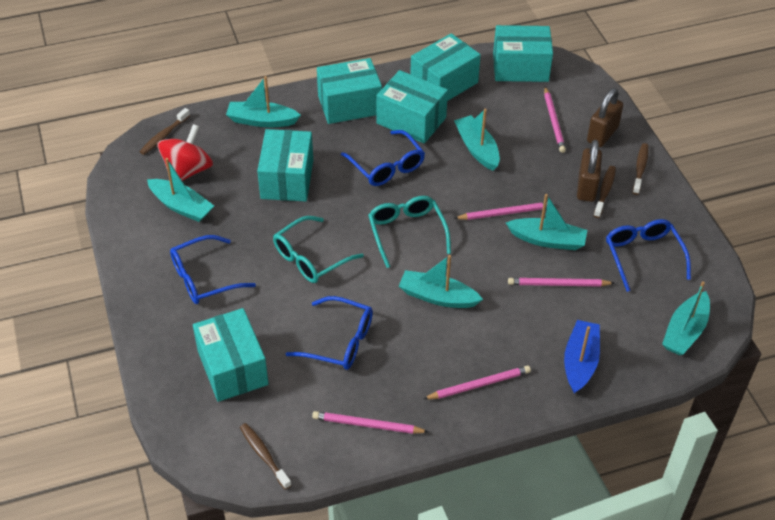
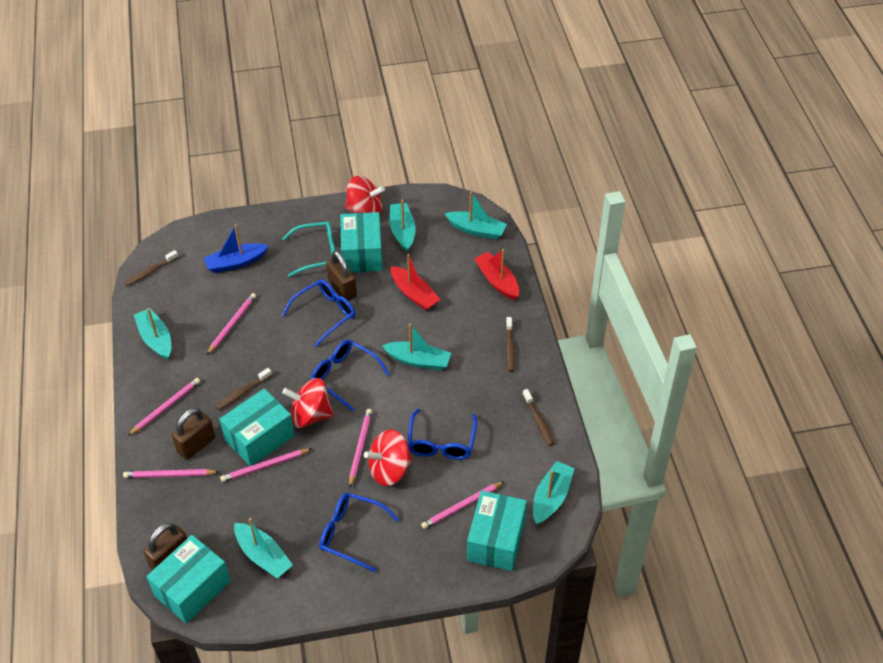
brown padlock: 2 -> 3
pink pencil: 5 -> 6
red boat: 0 -> 2
red spinning top: 1 -> 3
turquoise box: 6 -> 4
turquoise glasses: 2 -> 1

